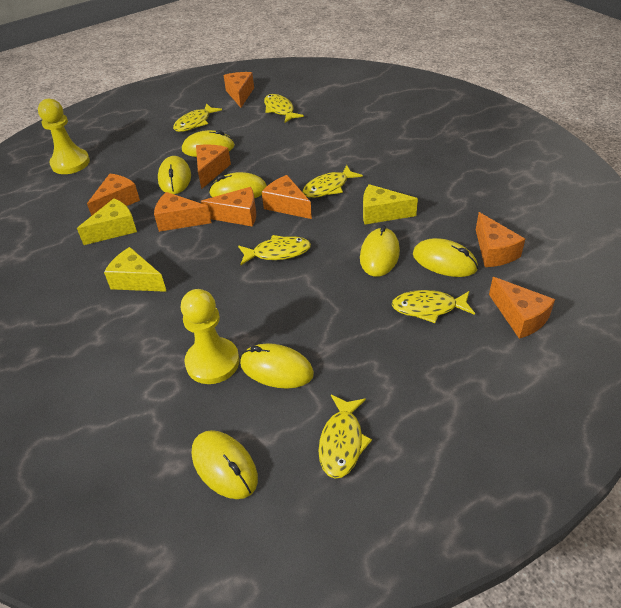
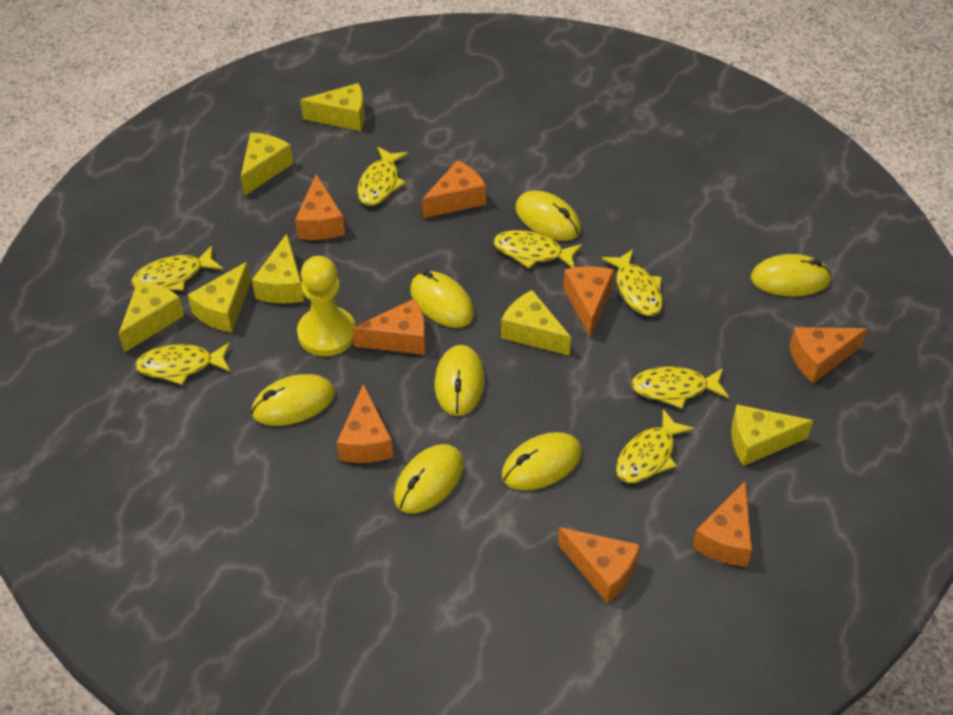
yellow cheese: 3 -> 7
yellow fish: 6 -> 7
yellow pawn: 2 -> 1

